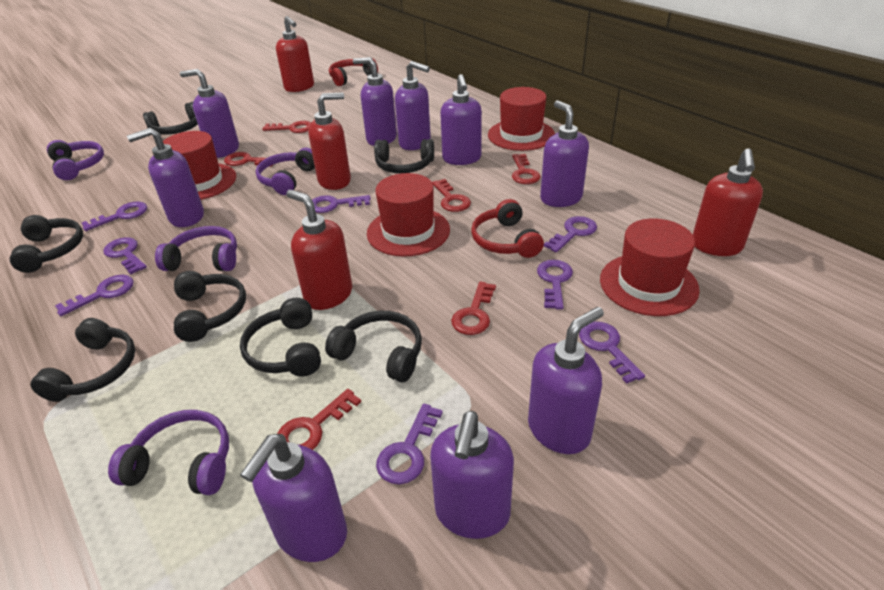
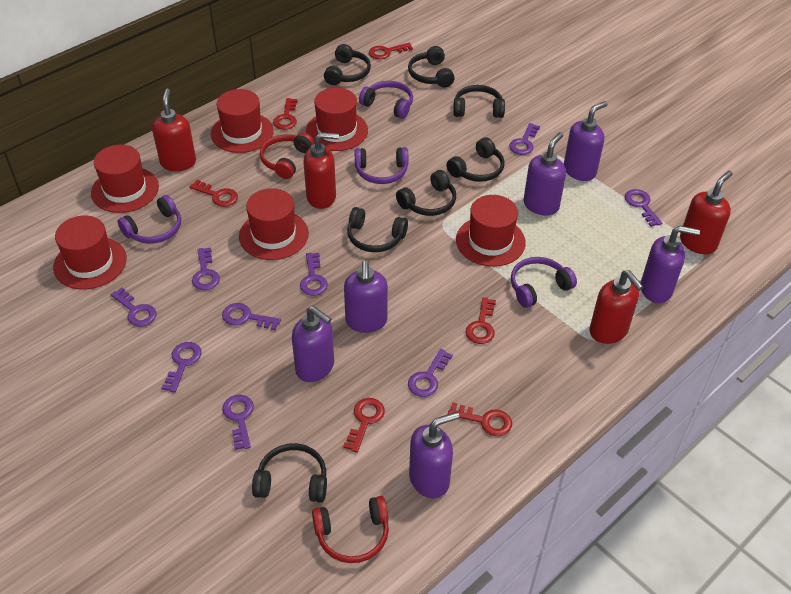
purple key: 8 -> 9
purple soap dispenser: 9 -> 6
red hat: 4 -> 6

